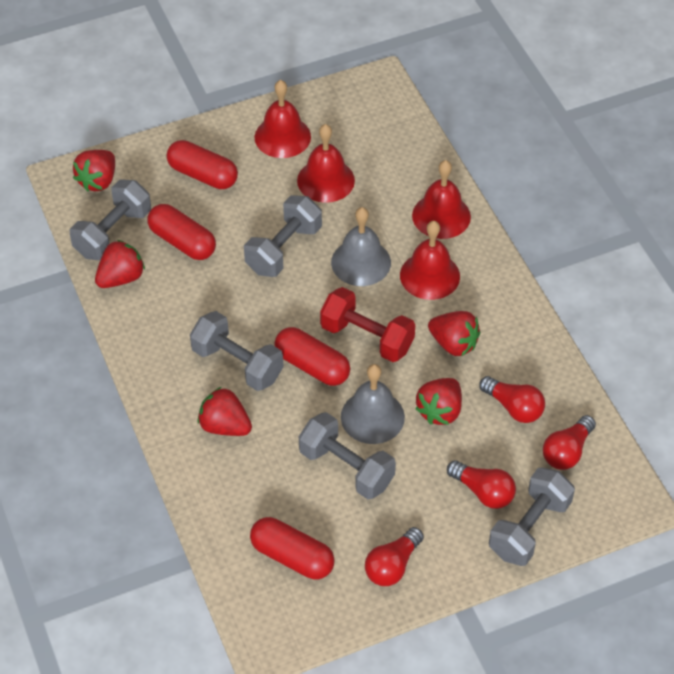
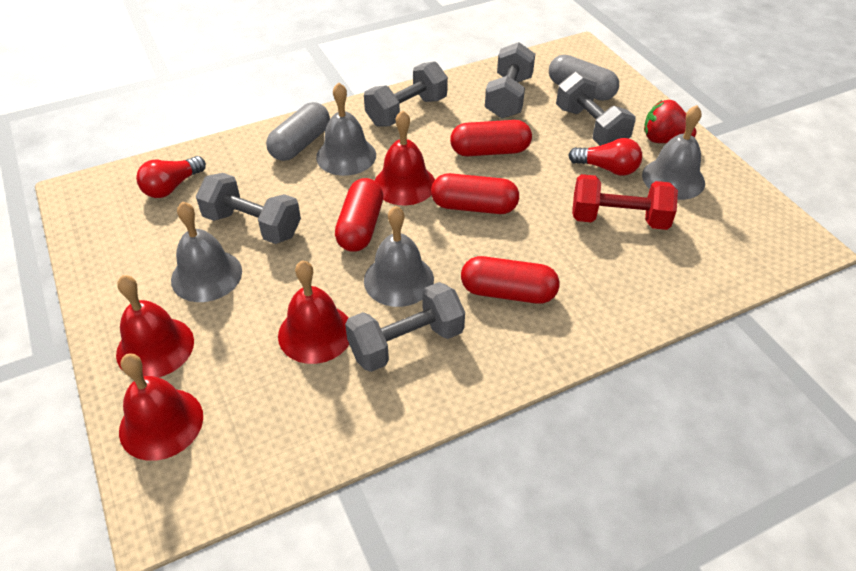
grey bell: 2 -> 4
grey capsule: 0 -> 2
red light bulb: 4 -> 2
red strawberry: 5 -> 1

